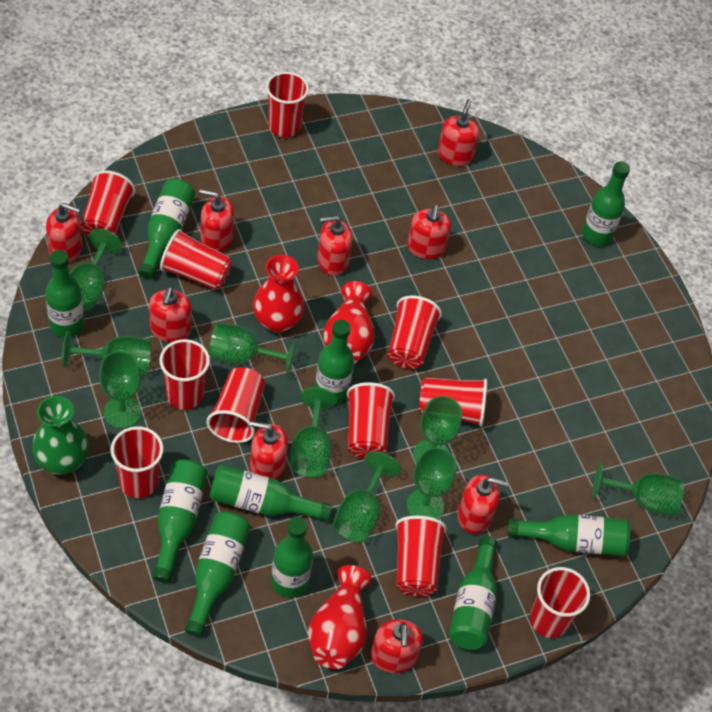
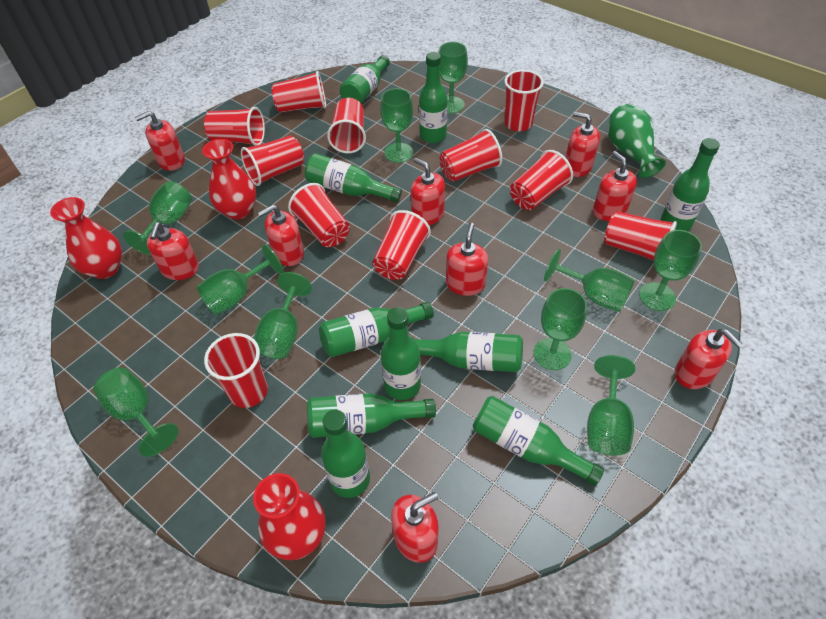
green goblet: 9 -> 10

